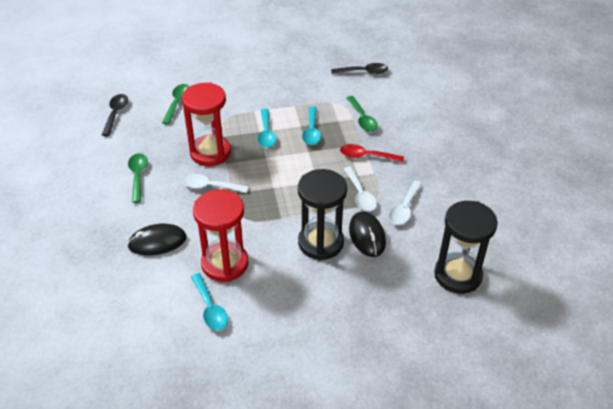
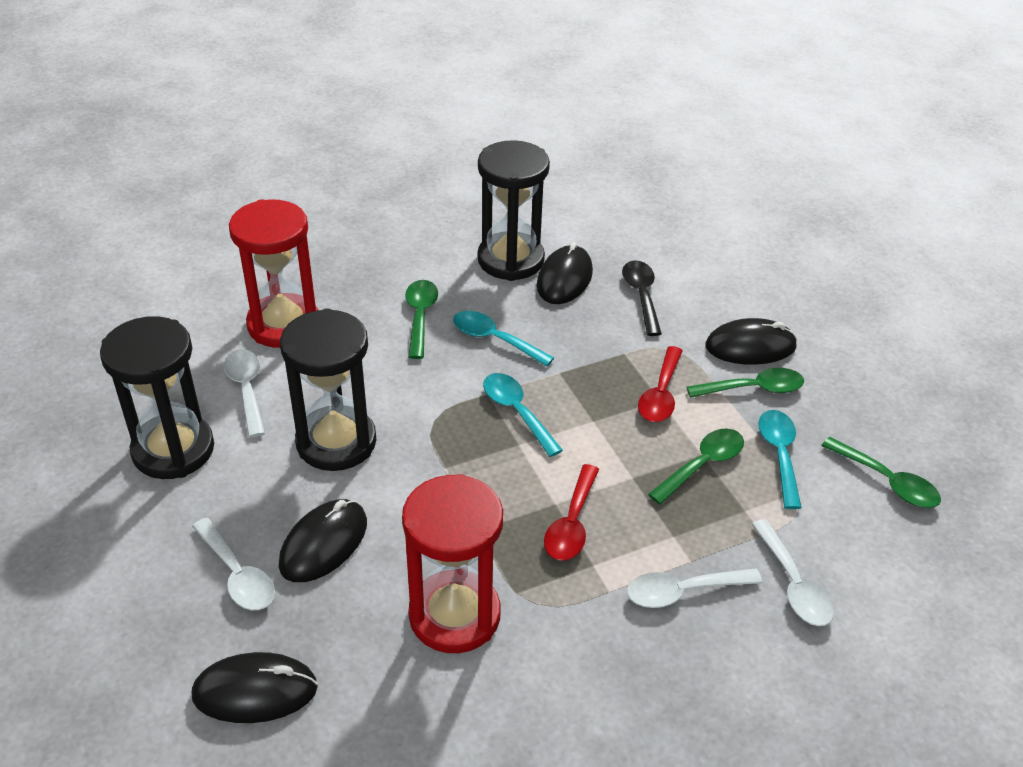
black hourglass: 2 -> 3
black mouse: 2 -> 4
black spoon: 2 -> 1
green spoon: 3 -> 4
red spoon: 1 -> 2
white spoon: 3 -> 4

